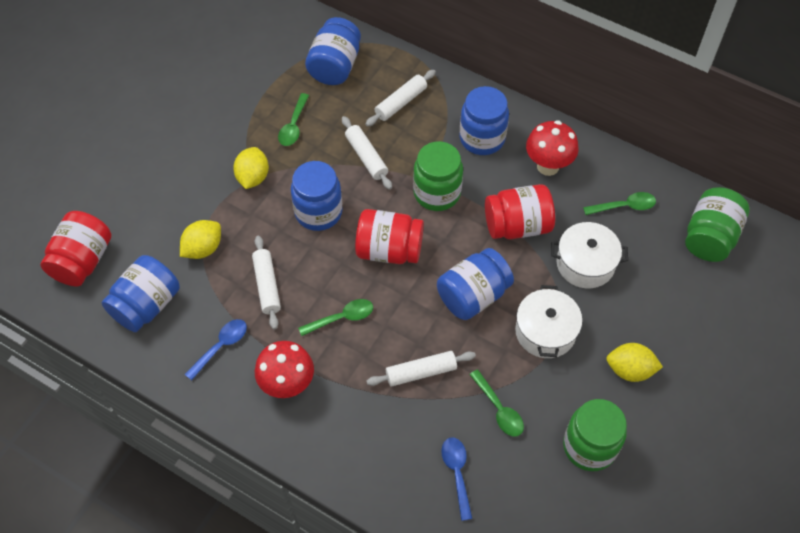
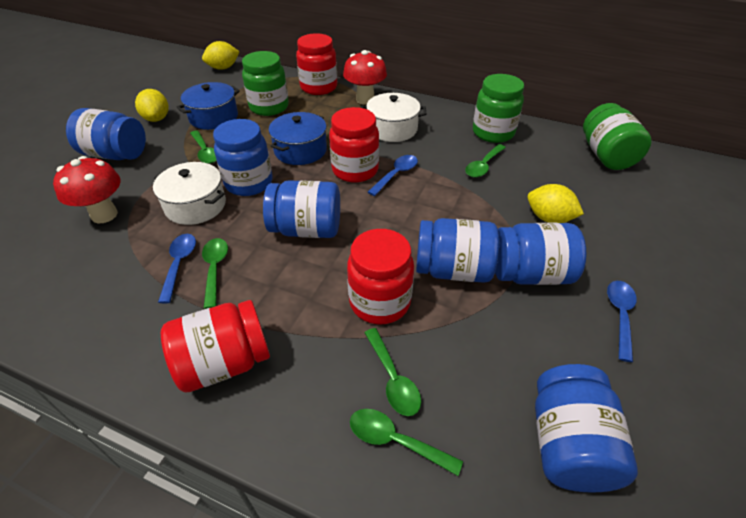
blue jar: 5 -> 6
blue pot: 0 -> 2
blue spoon: 2 -> 3
green spoon: 4 -> 5
red jar: 3 -> 4
white rolling pin: 4 -> 0

